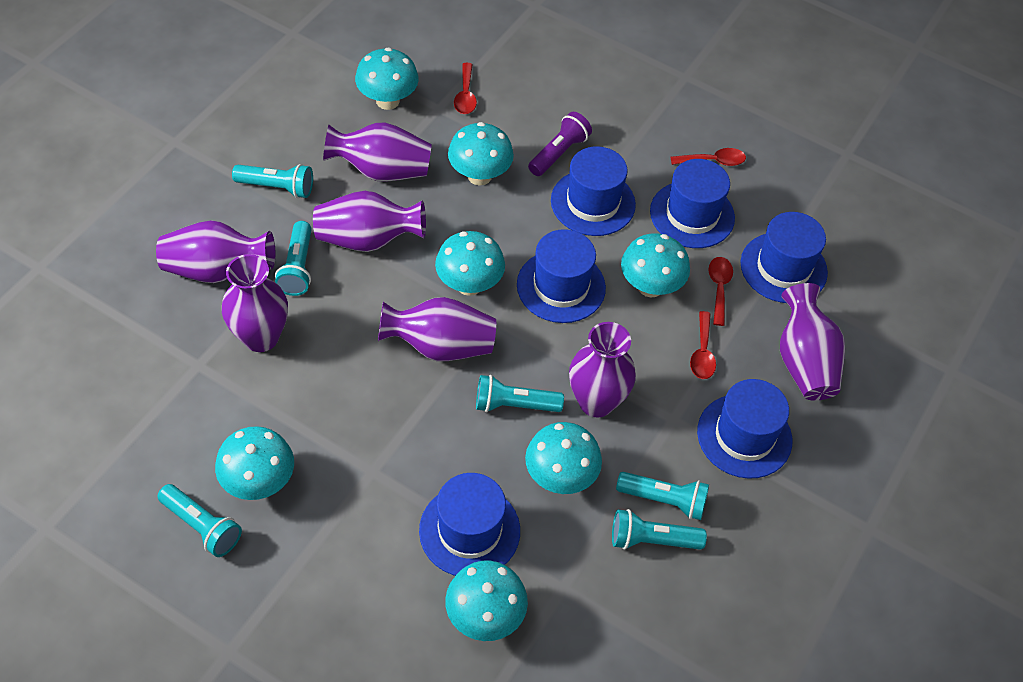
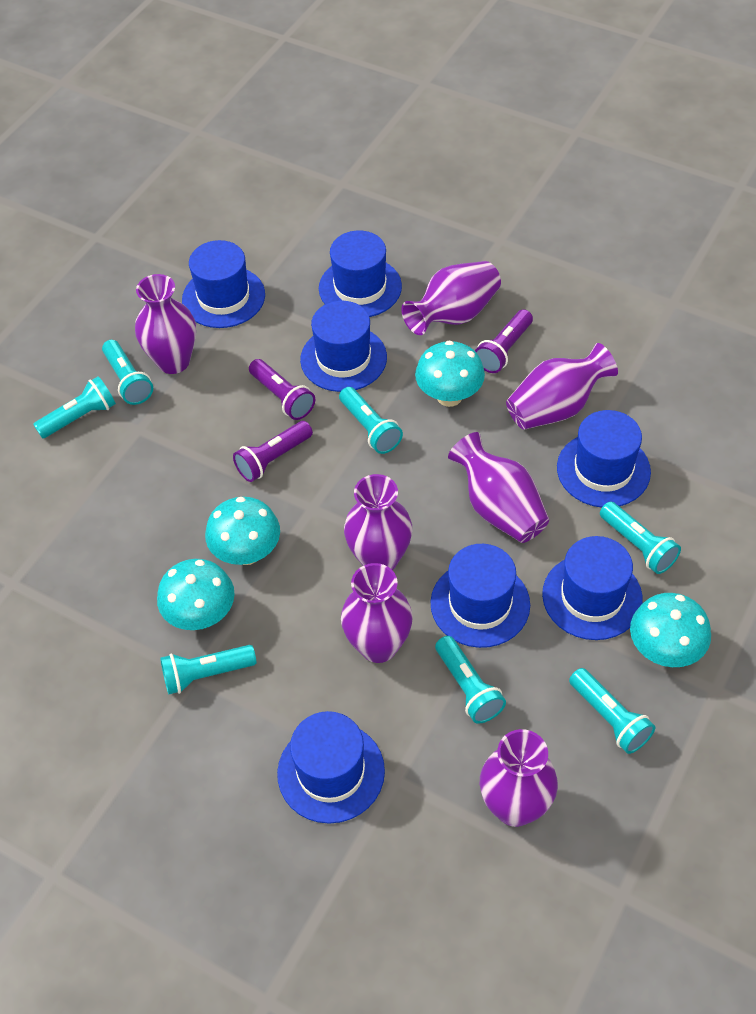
blue hat: 6 -> 7
purple flashlight: 1 -> 3
red spoon: 4 -> 0
turquoise flashlight: 6 -> 7
turquoise mushroom: 7 -> 4

